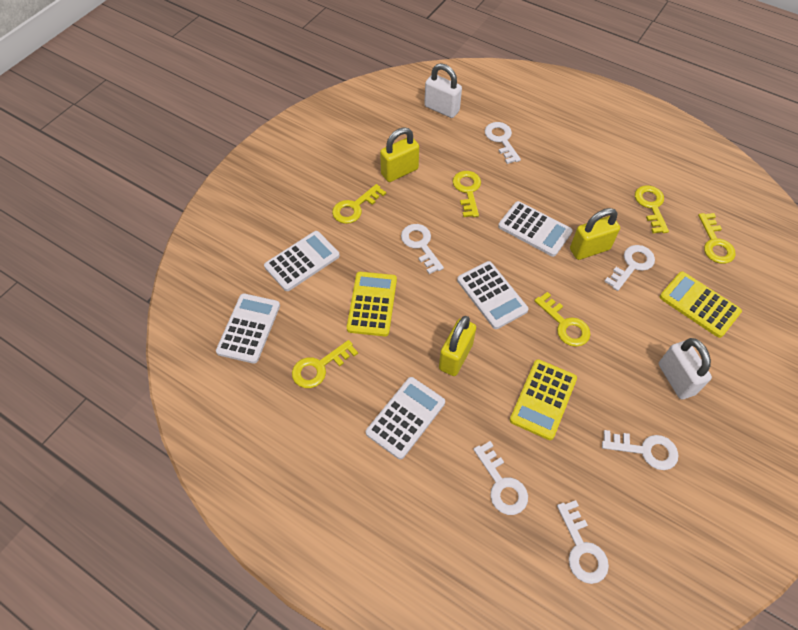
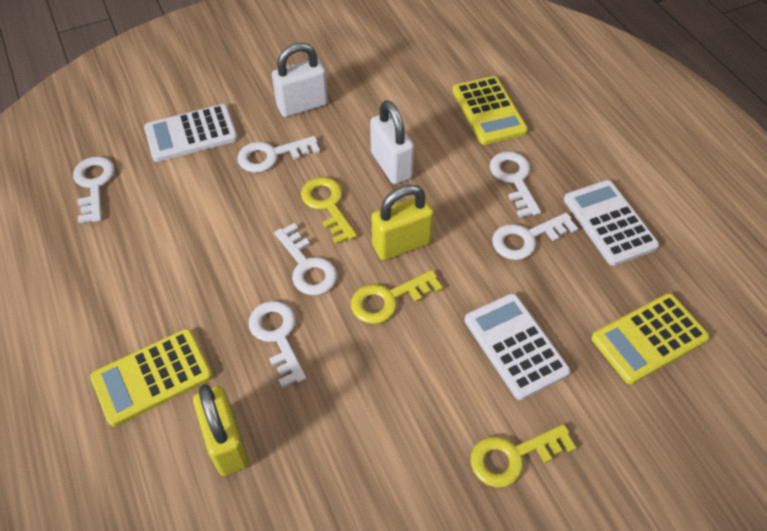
white calculator: 5 -> 3
yellow key: 6 -> 3
yellow padlock: 3 -> 2

